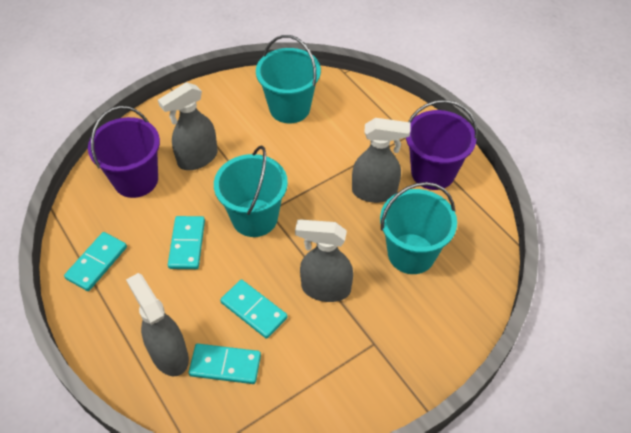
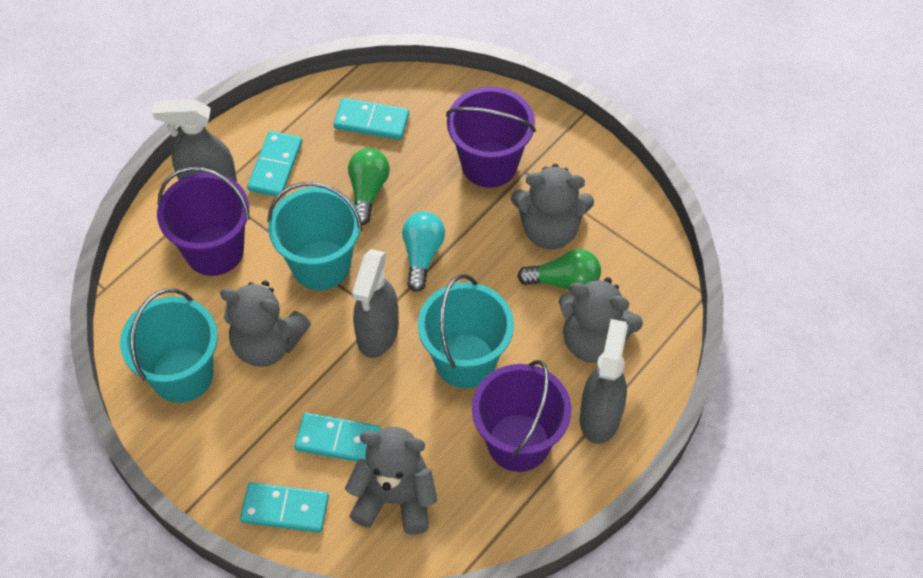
green light bulb: 0 -> 2
grey spray bottle: 4 -> 3
grey teddy bear: 0 -> 4
purple bucket: 2 -> 3
turquoise light bulb: 0 -> 1

